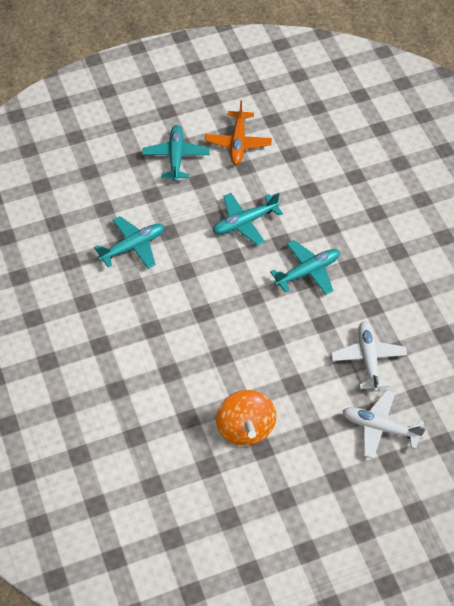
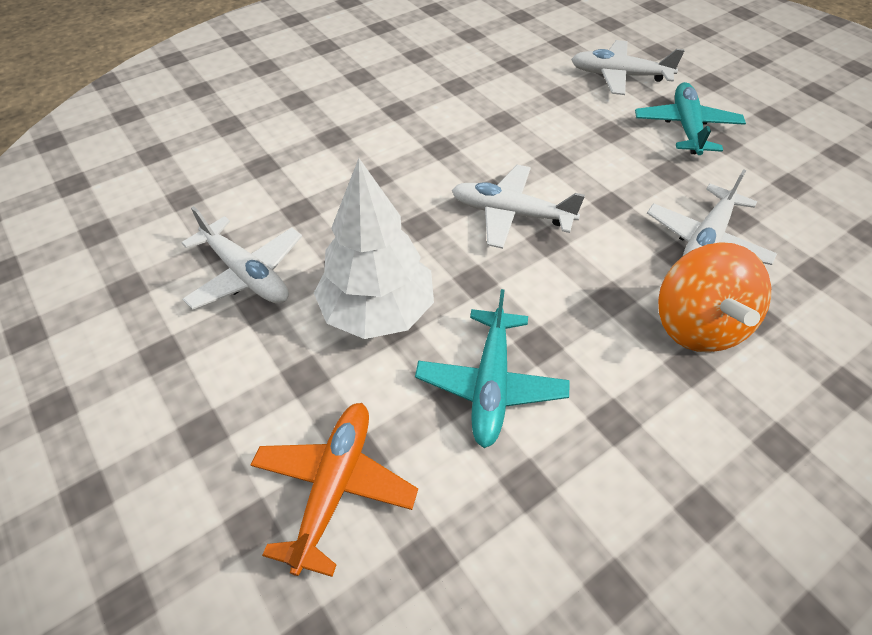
turquoise plane: 4 -> 2
white plane: 2 -> 4
white tree: 0 -> 1

